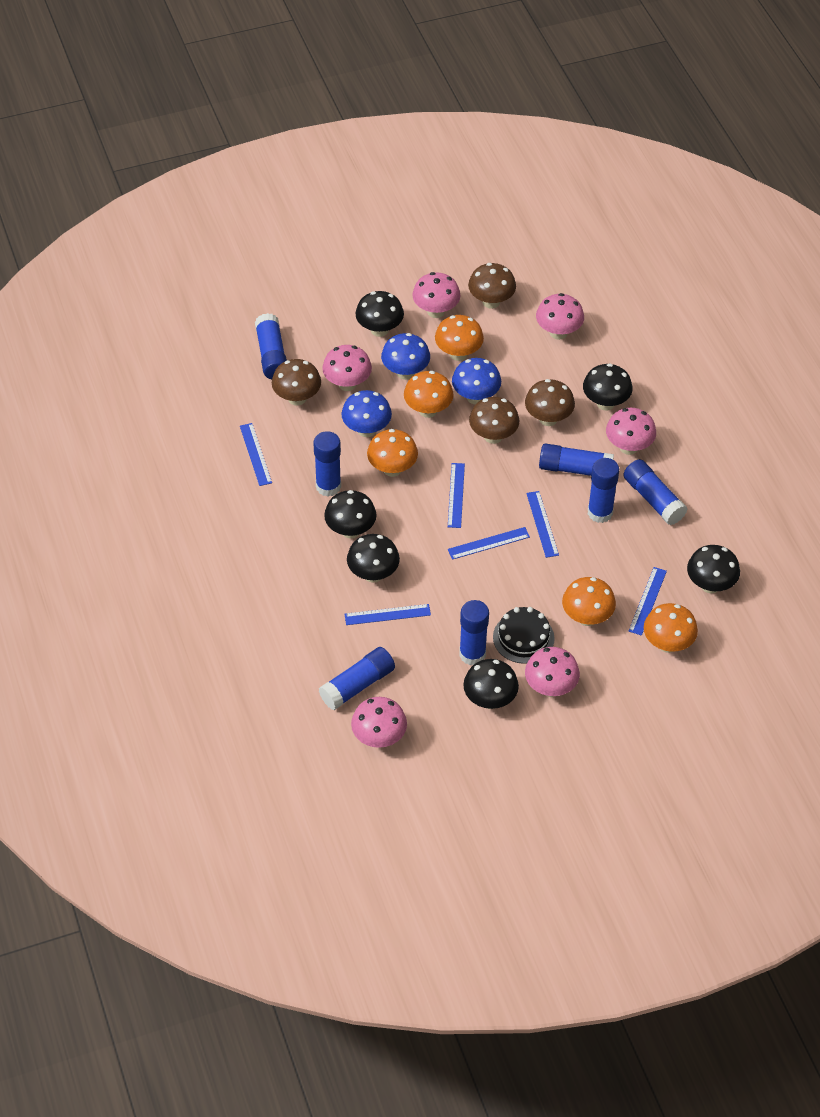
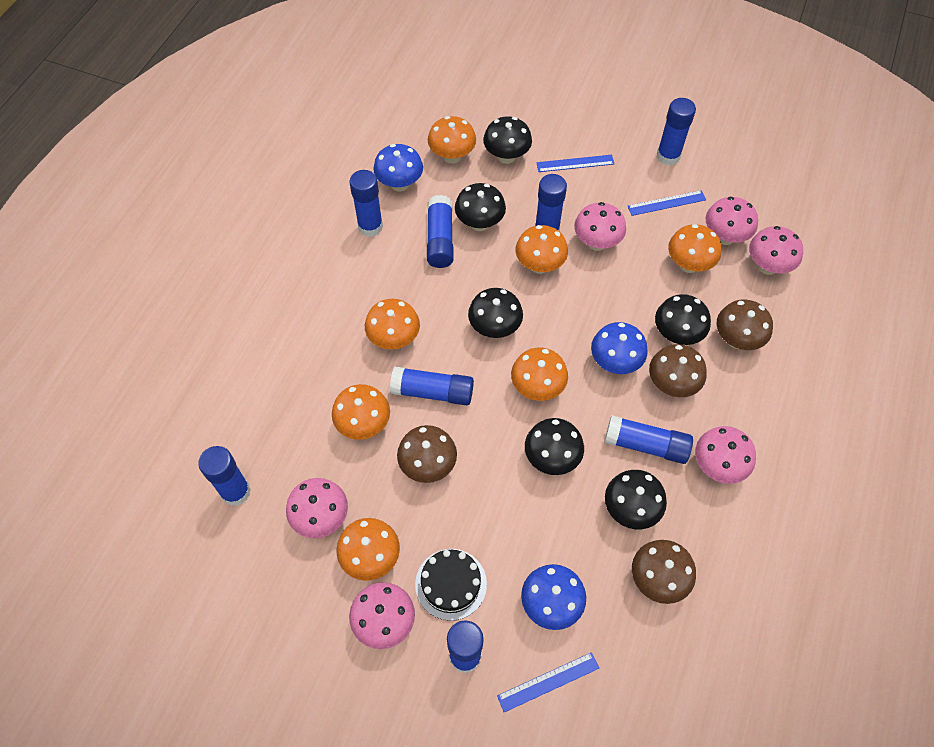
blue glue stick: 7 -> 8
blue ruler: 6 -> 3
orange mushroom: 5 -> 7

